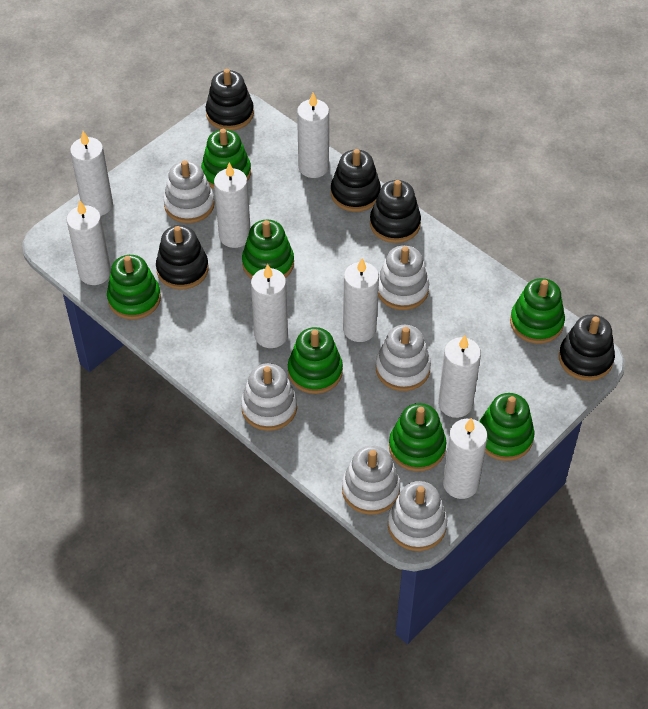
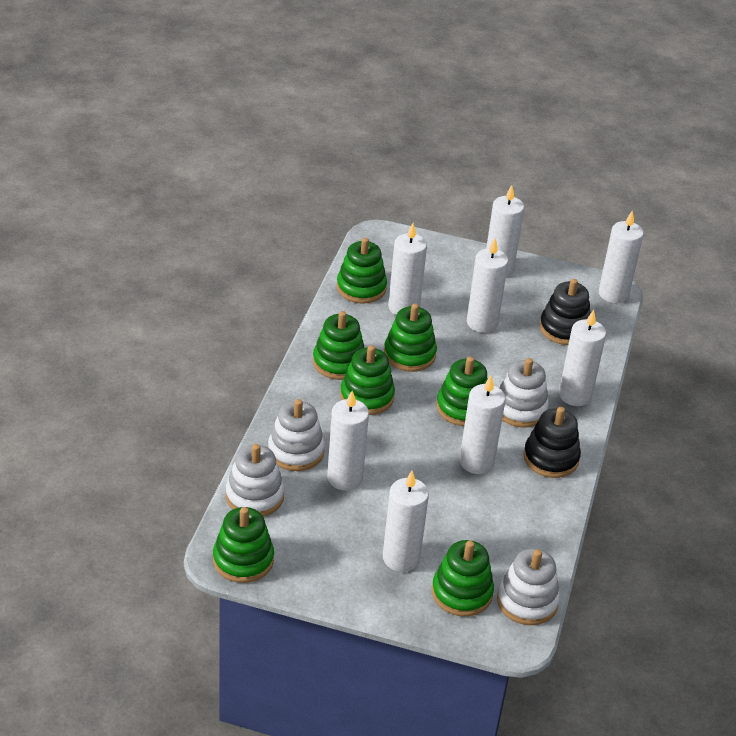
black stacking toy: 5 -> 2
white stacking toy: 6 -> 4

